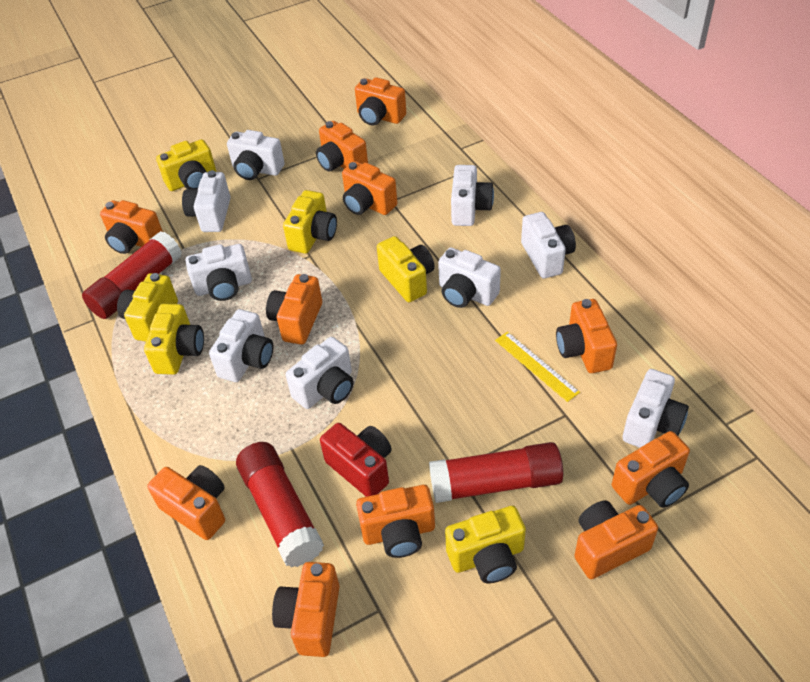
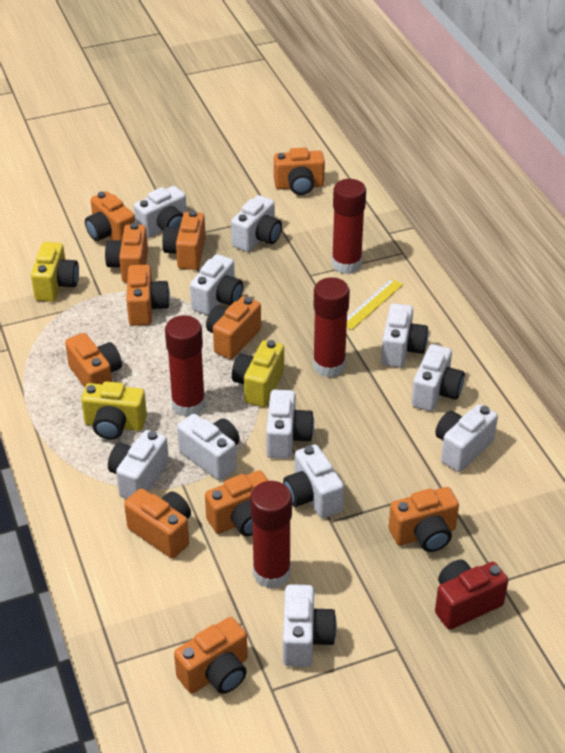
red glue stick: 3 -> 4
white camera: 9 -> 11
yellow camera: 6 -> 3

